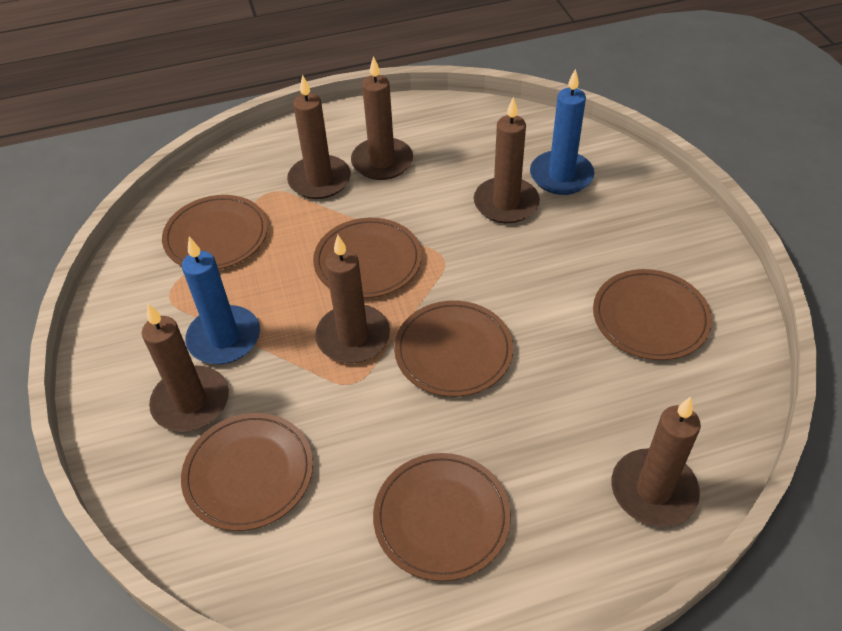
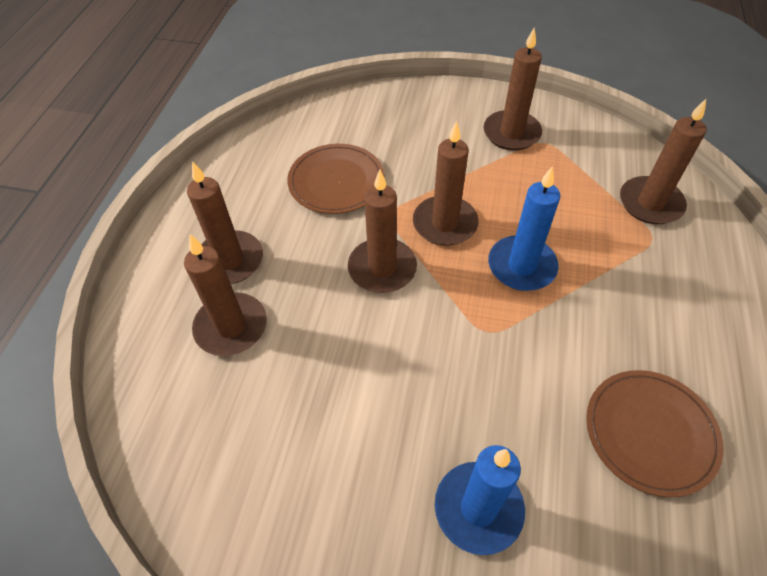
brown plate: 6 -> 2

